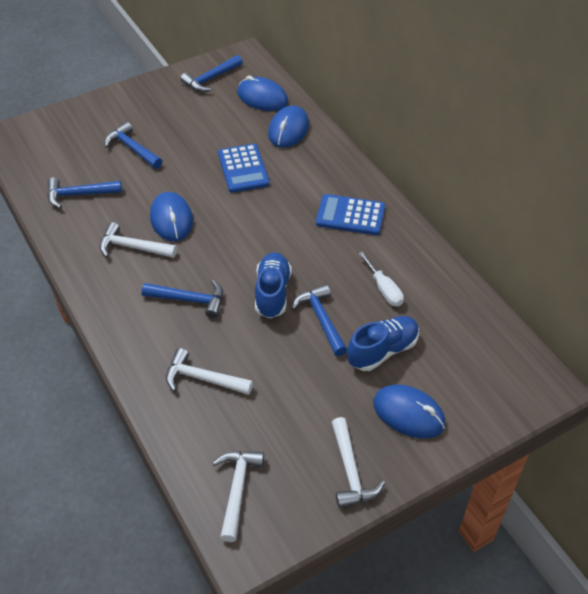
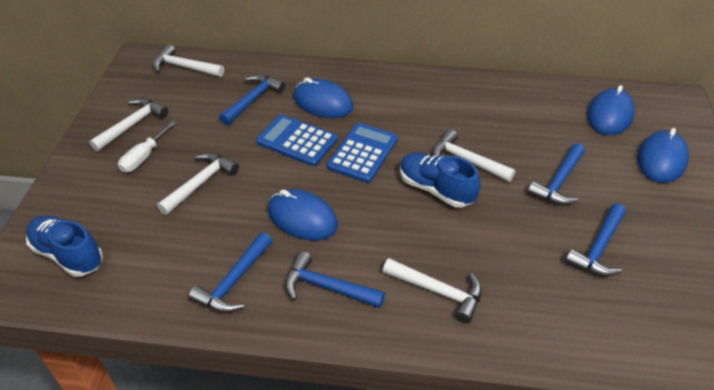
white hammer: 4 -> 5

